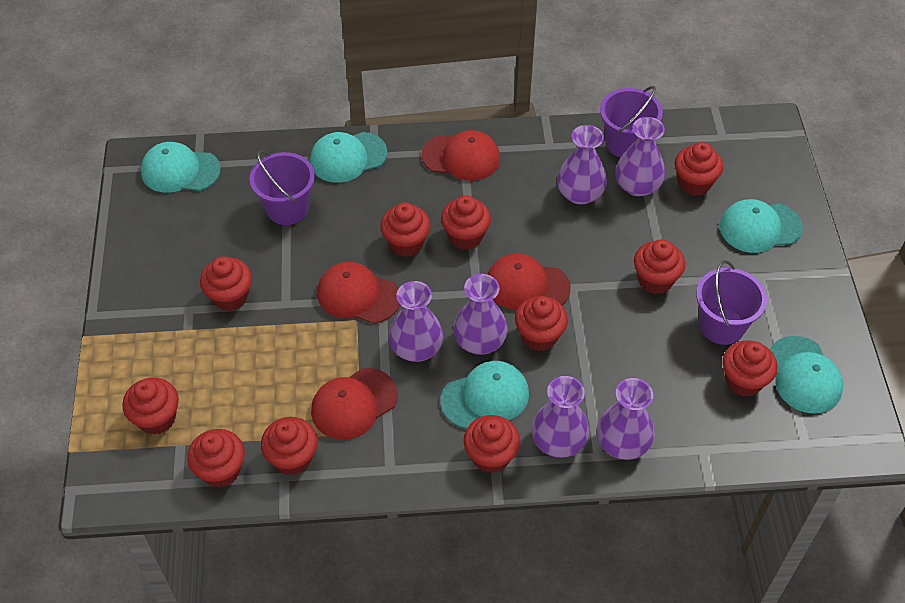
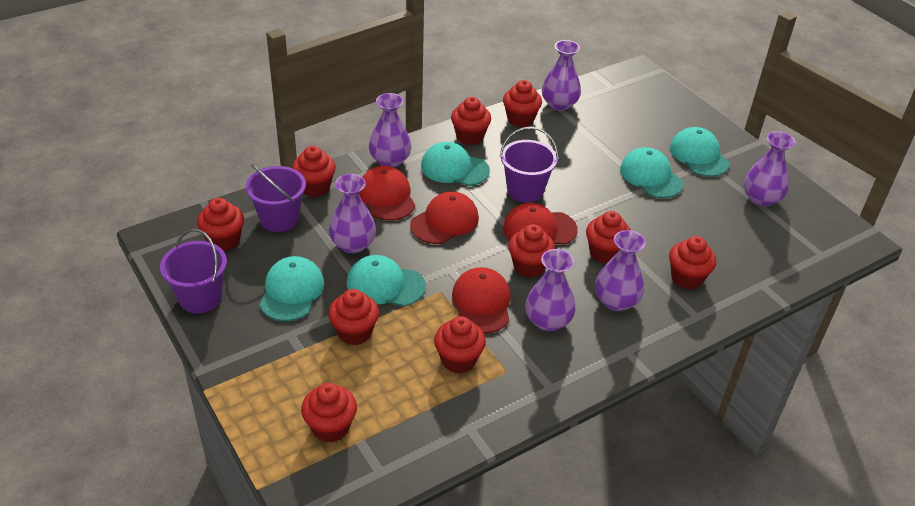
red cupcake: 11 -> 10

